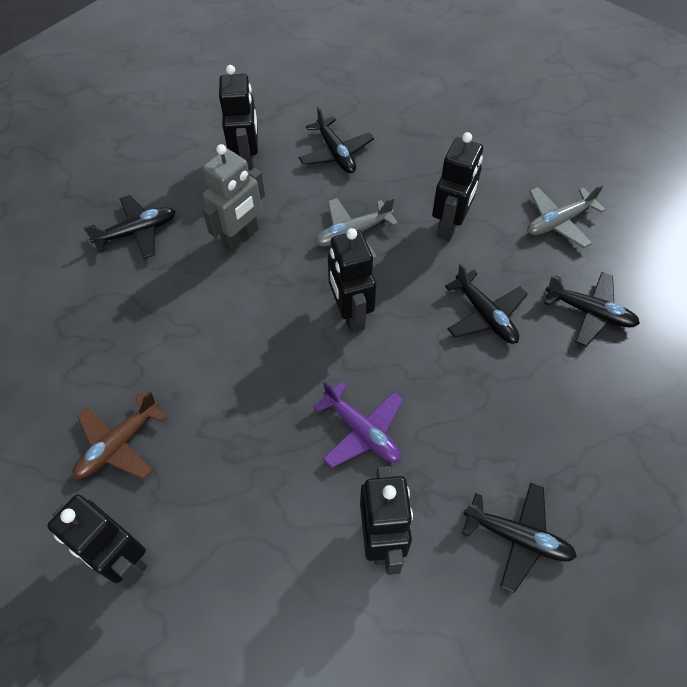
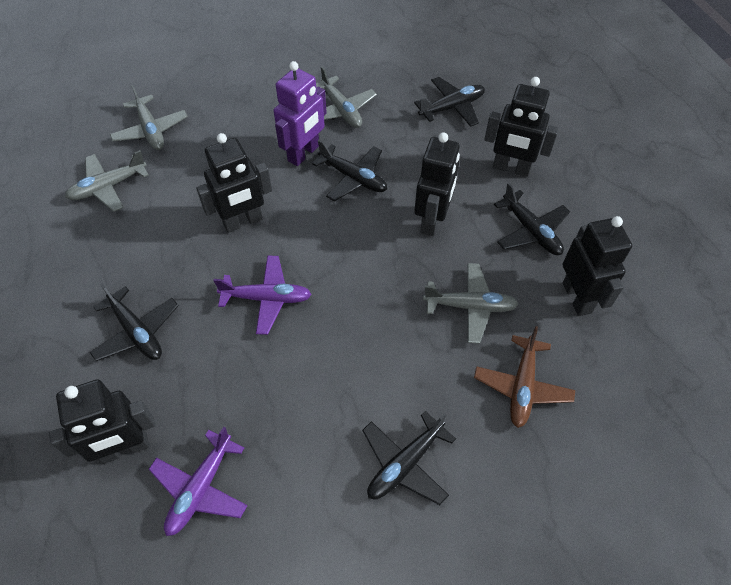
grey plane: 2 -> 4
grey robot: 1 -> 0
purple plane: 1 -> 2
purple robot: 0 -> 1

